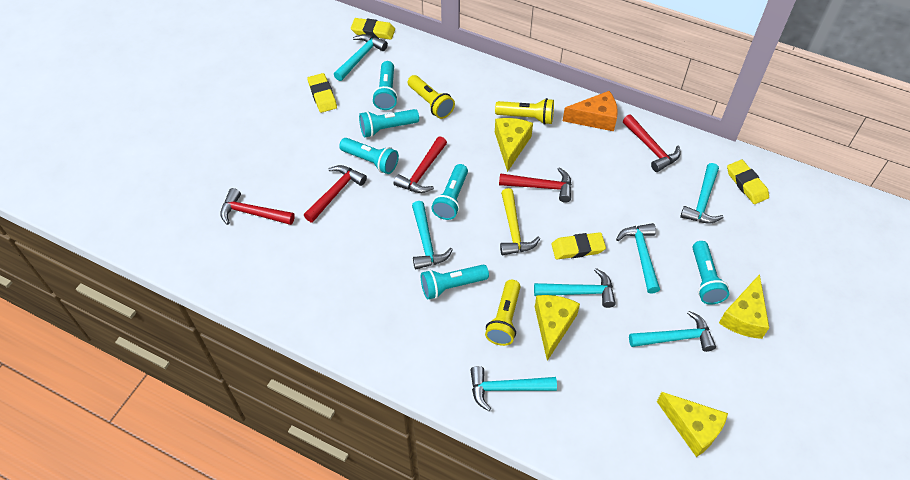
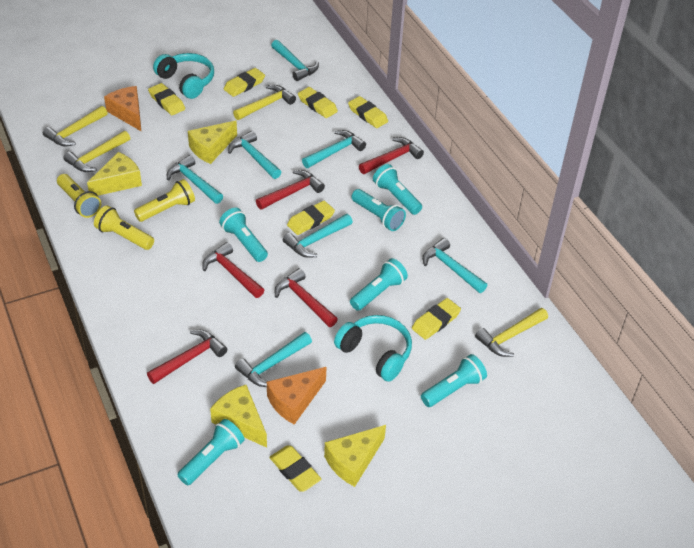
orange cheese: 1 -> 2
turquoise headphones: 0 -> 2
yellow eraser: 4 -> 7
yellow hammer: 1 -> 4

